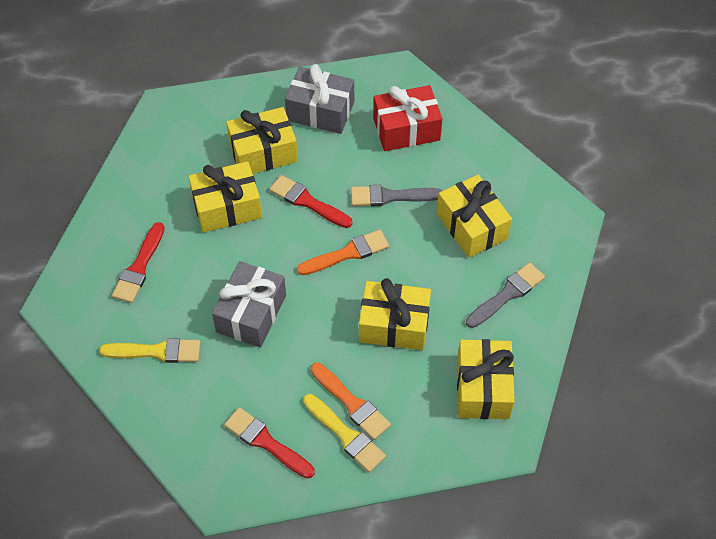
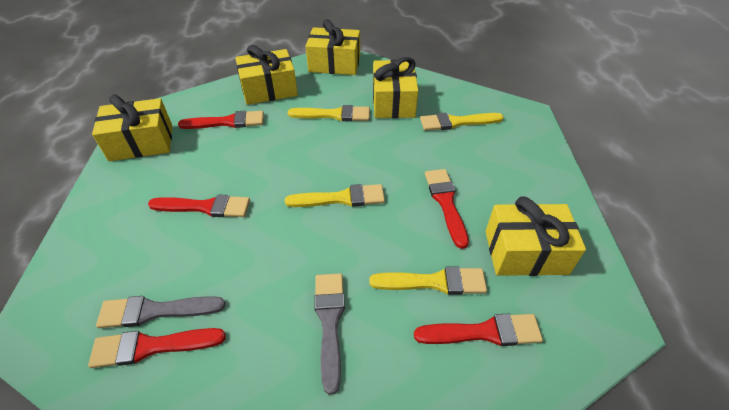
grey gift: 2 -> 0
orange brush: 2 -> 0
red brush: 3 -> 5
red gift: 1 -> 0
yellow brush: 2 -> 4

